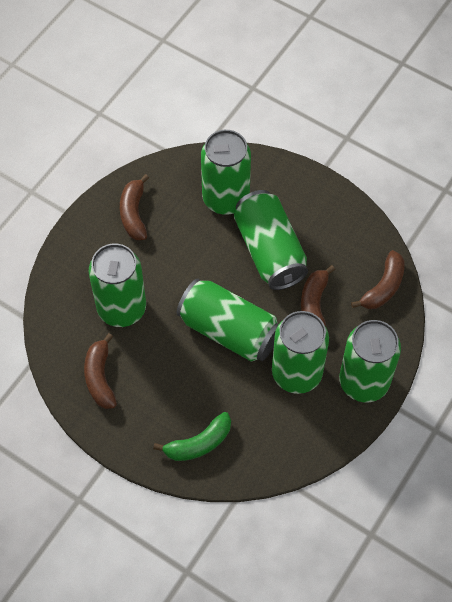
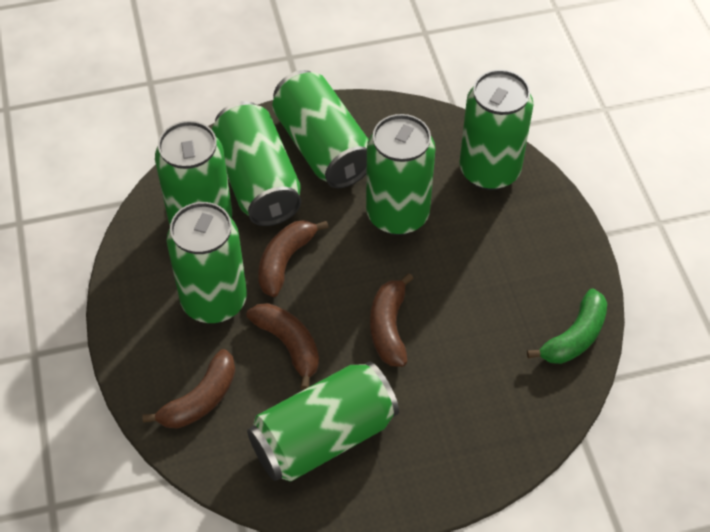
green can: 6 -> 7

